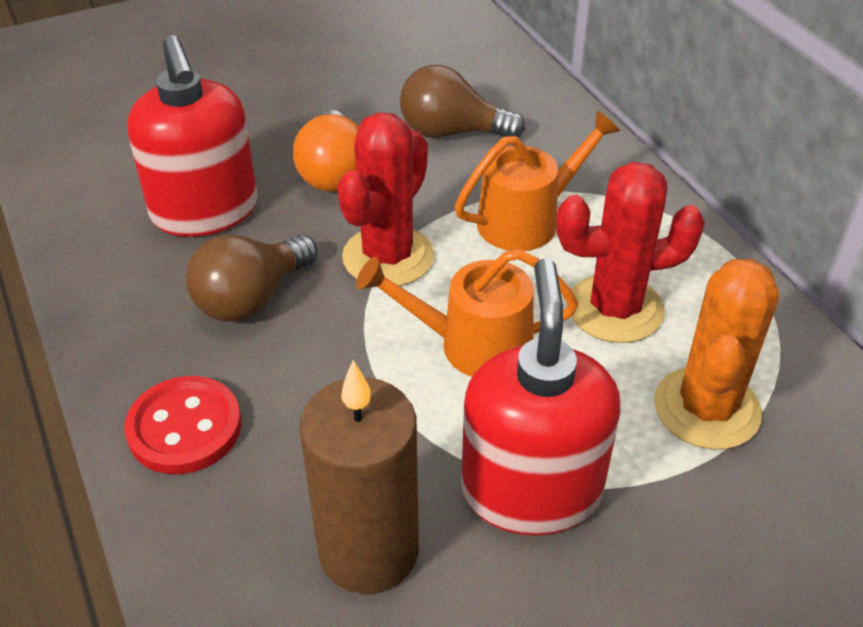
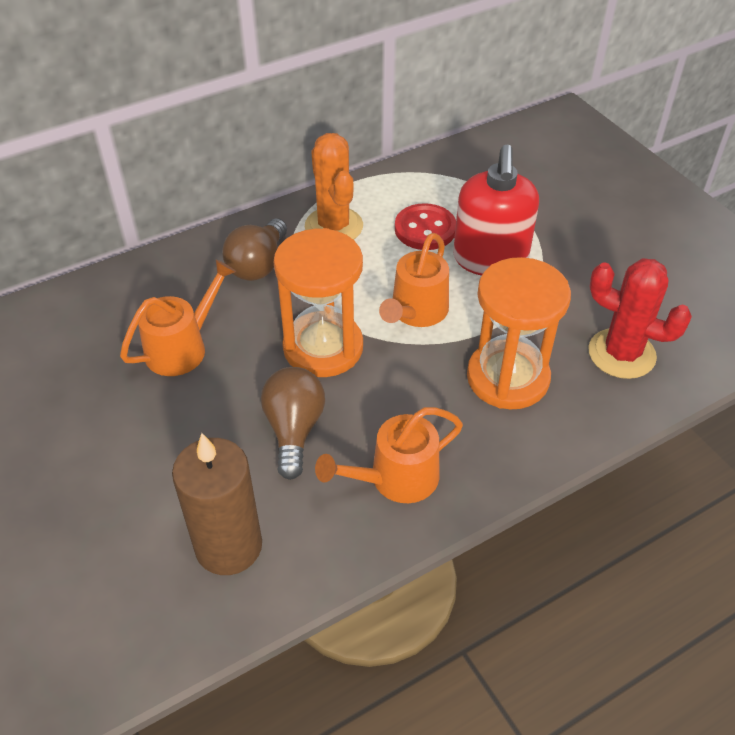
orange hourglass: 0 -> 2
orange light bulb: 1 -> 0
orange watering can: 2 -> 3
red cactus: 2 -> 1
red soap dispenser: 2 -> 1

